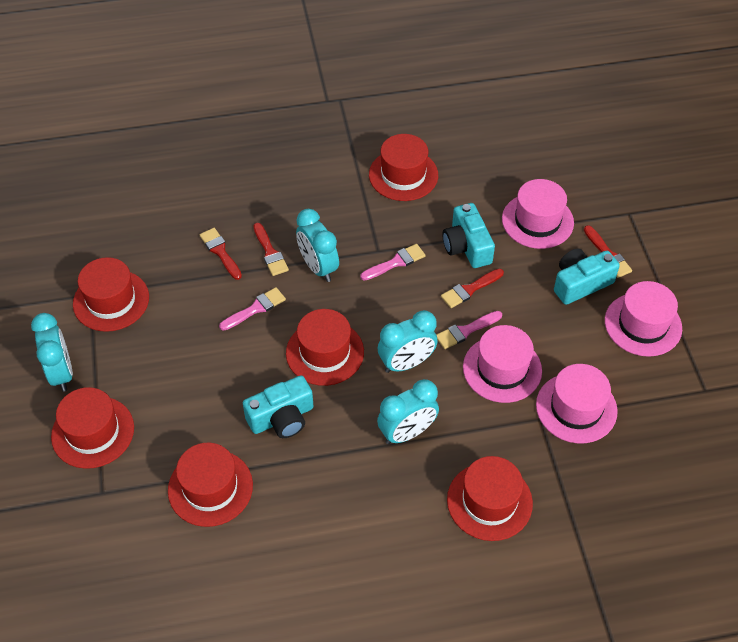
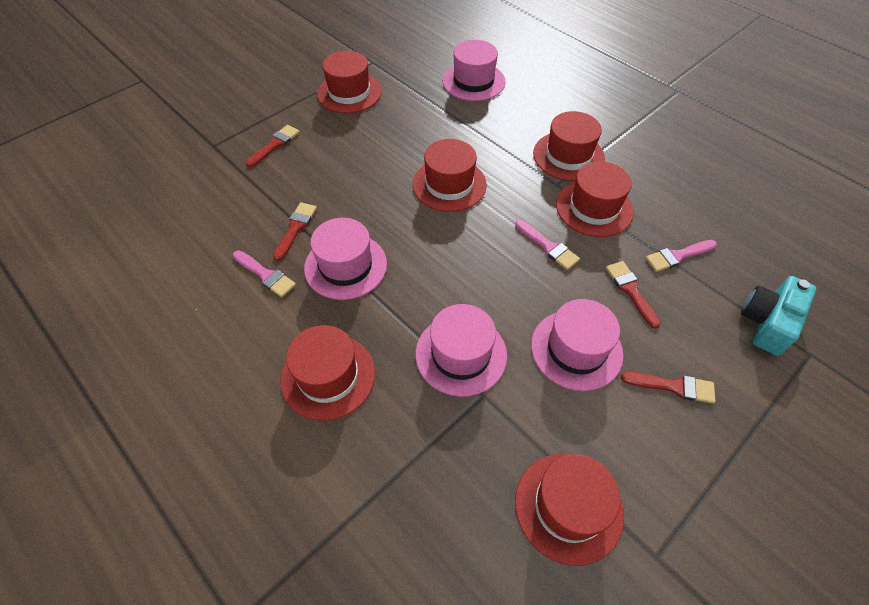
turquoise camera: 3 -> 1
turquoise clock: 4 -> 0

